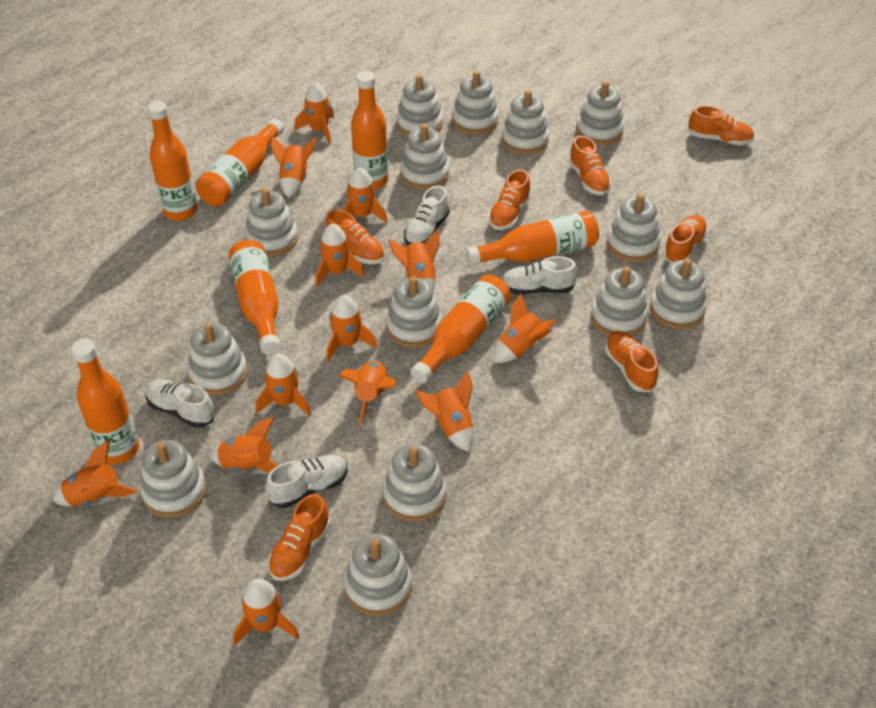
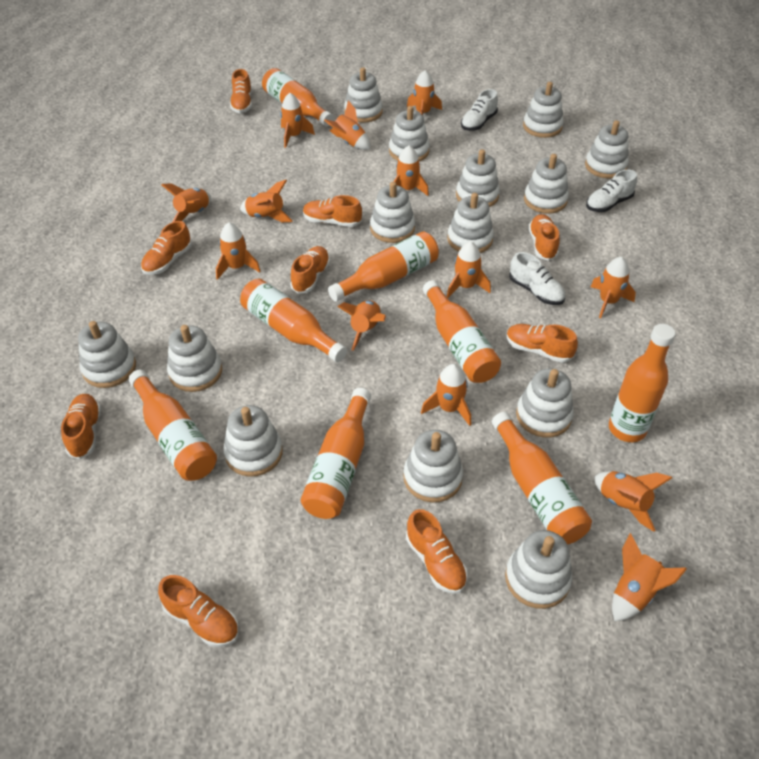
orange bottle: 7 -> 8
orange shoe: 7 -> 9
white shoe: 4 -> 3

